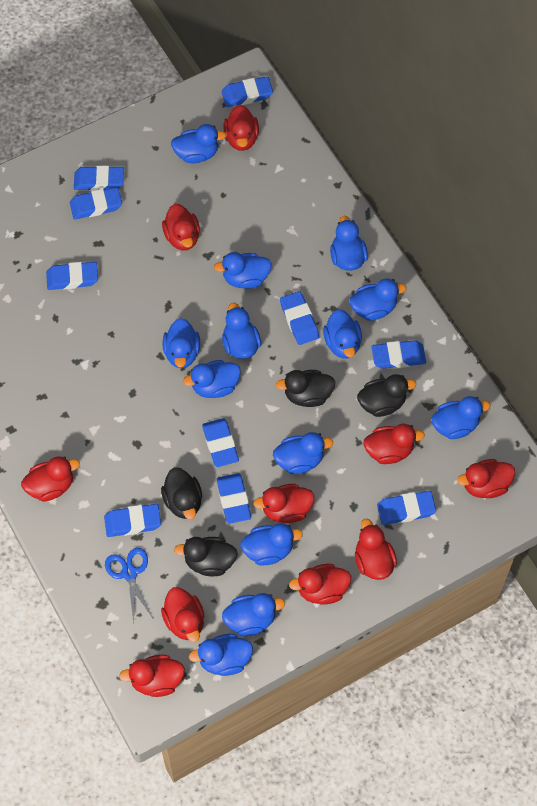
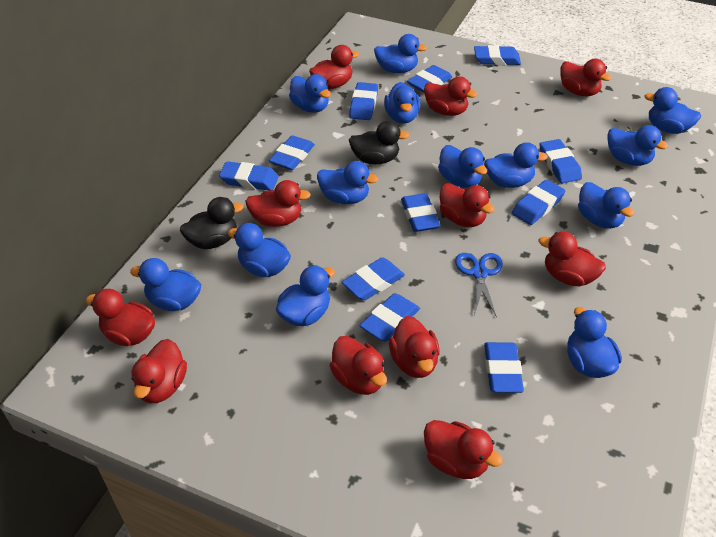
black duck: 4 -> 2
blue eraser: 10 -> 11
red duck: 10 -> 11

